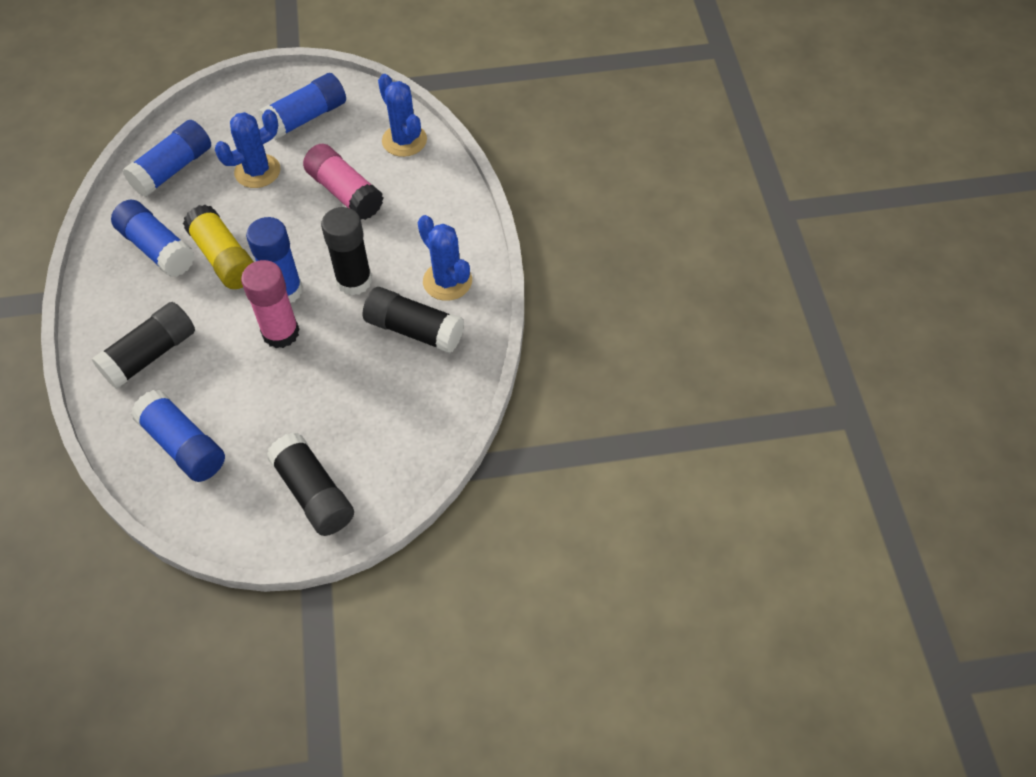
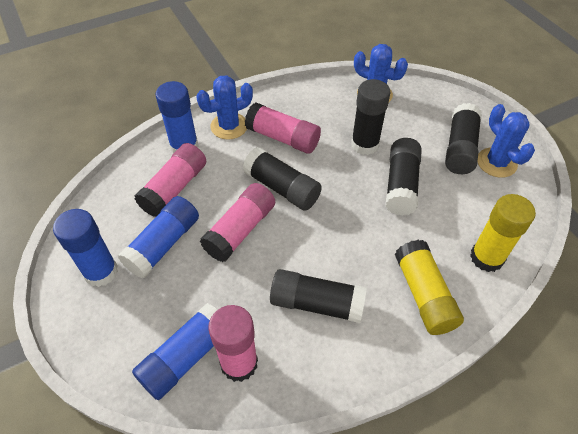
black glue stick: 4 -> 5
blue glue stick: 5 -> 4
pink glue stick: 2 -> 4
yellow glue stick: 1 -> 2

